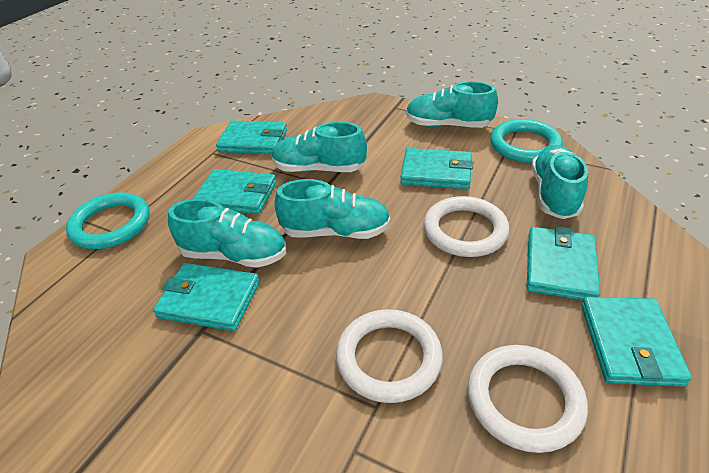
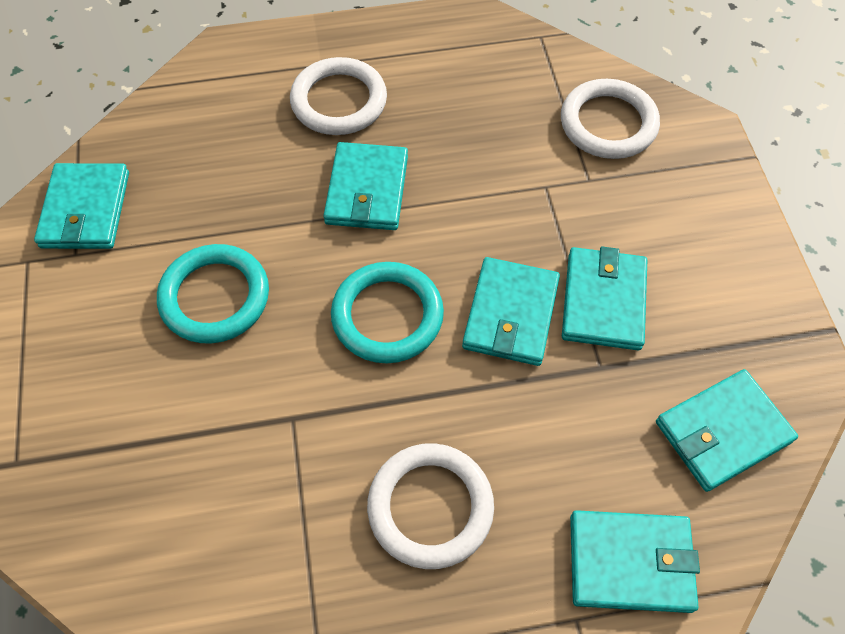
turquoise shoe: 5 -> 0

